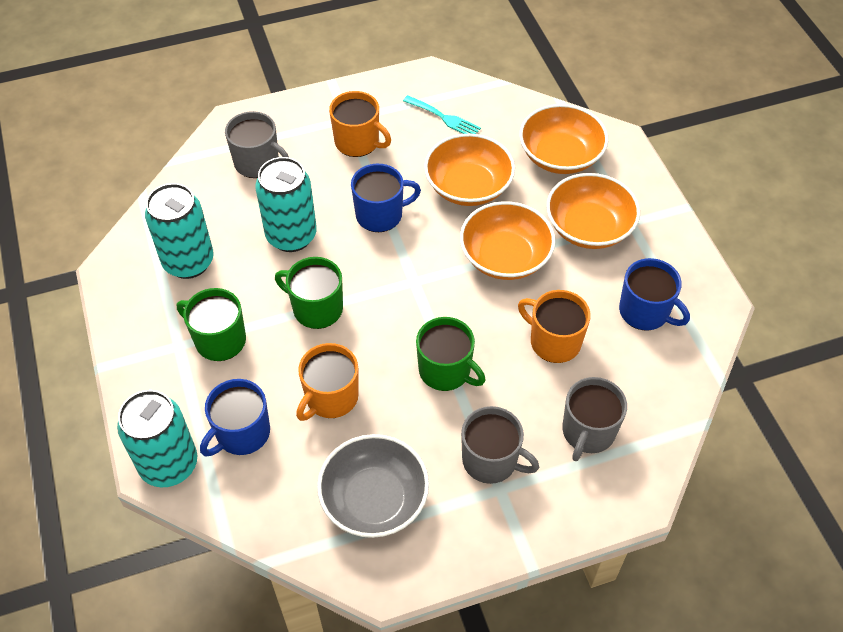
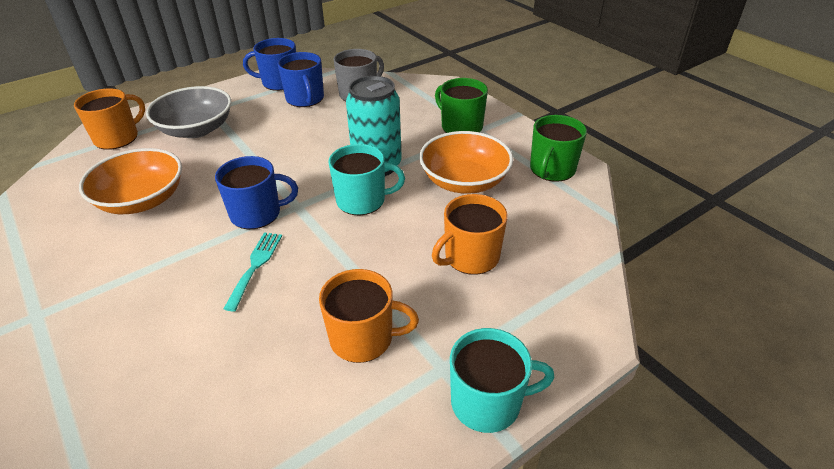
green mug: 3 -> 2
grey mug: 3 -> 1
orange bowl: 4 -> 2
turquoise can: 3 -> 1
turquoise mug: 0 -> 2

